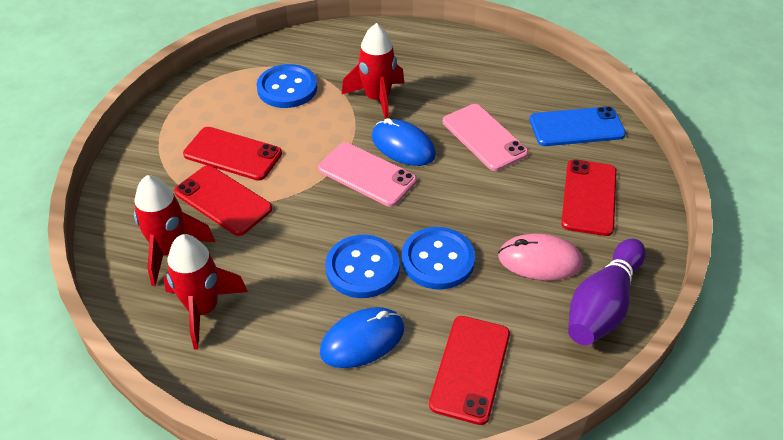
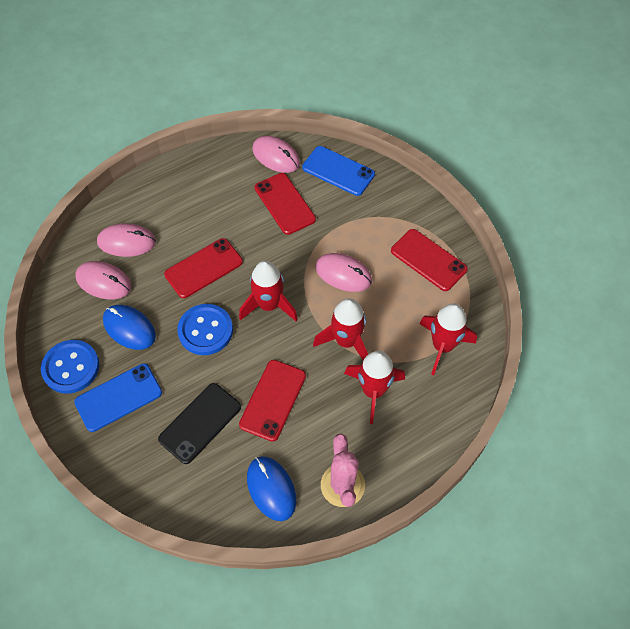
black phone: 0 -> 1
blue button: 3 -> 2
blue phone: 1 -> 2
pink cactus: 0 -> 1
pink mouse: 1 -> 4
pink phone: 2 -> 0
purple bowling pin: 1 -> 0
red rocket: 3 -> 4

